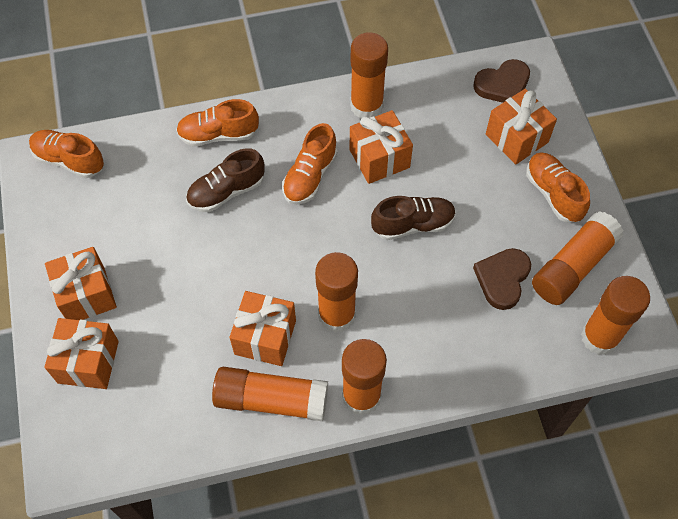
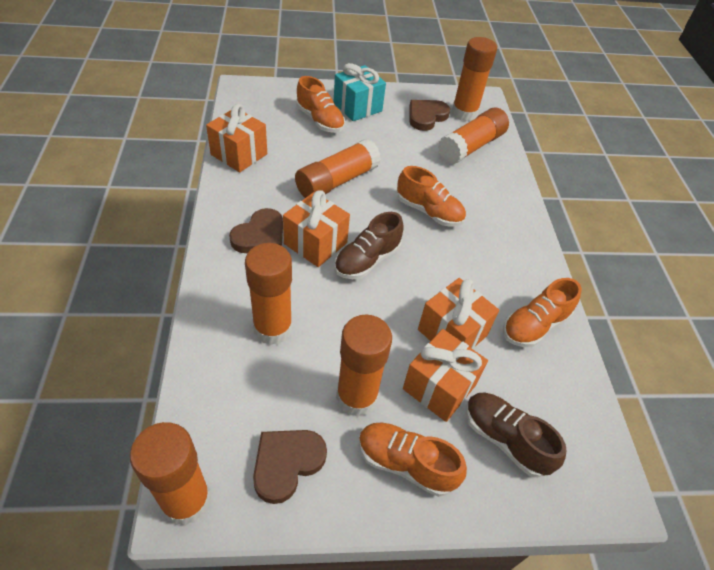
brown heart: 2 -> 3
orange gift: 5 -> 4
turquoise gift: 0 -> 1

